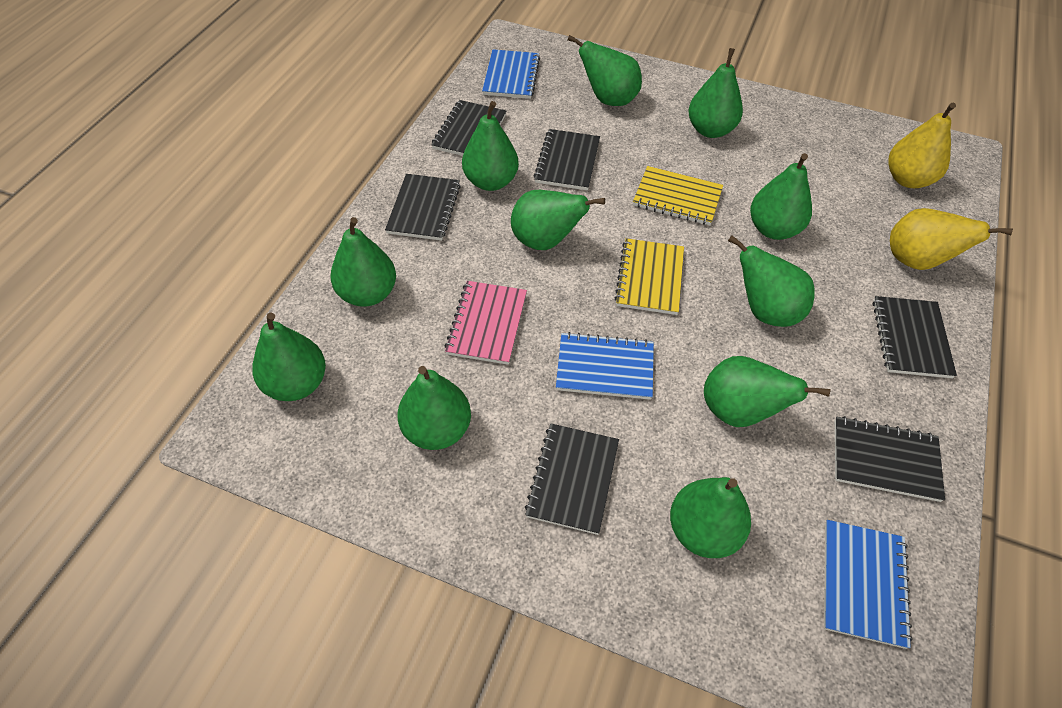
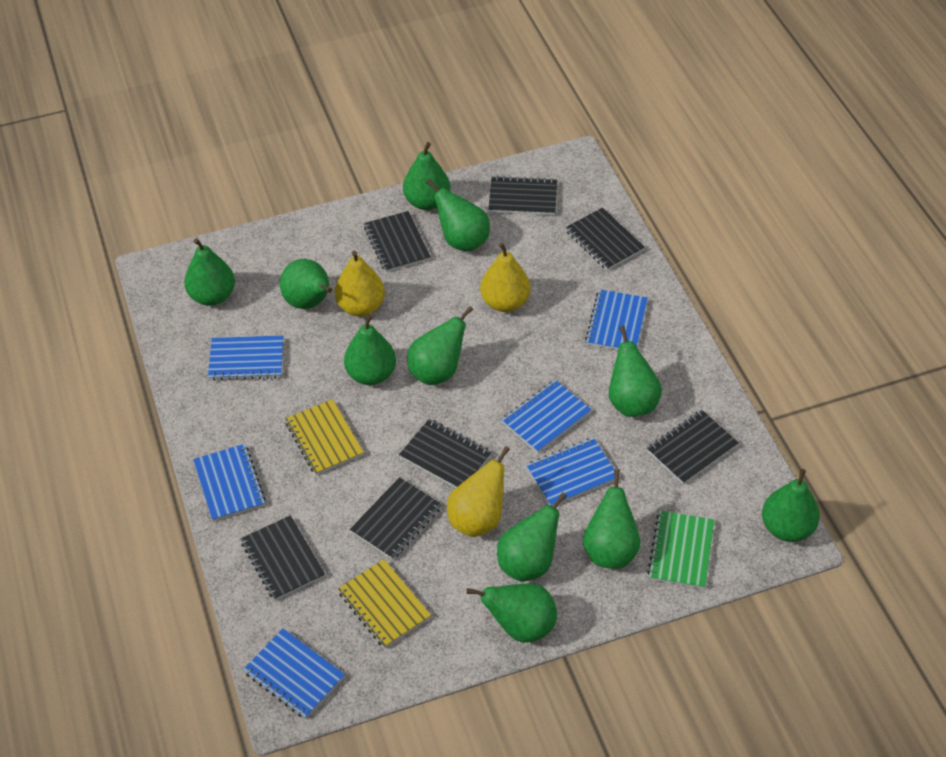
black notebook: 6 -> 7
blue notebook: 3 -> 6
green notebook: 0 -> 1
pink notebook: 1 -> 0
yellow pear: 2 -> 3

